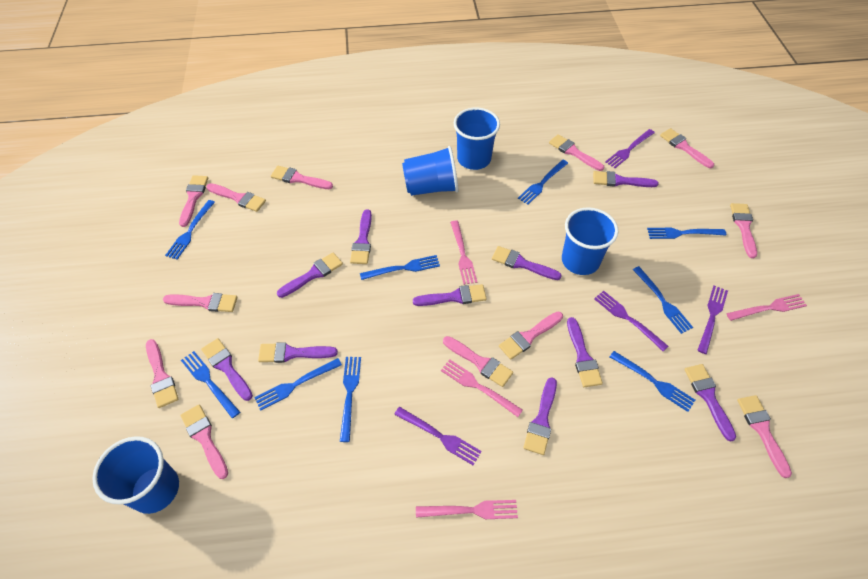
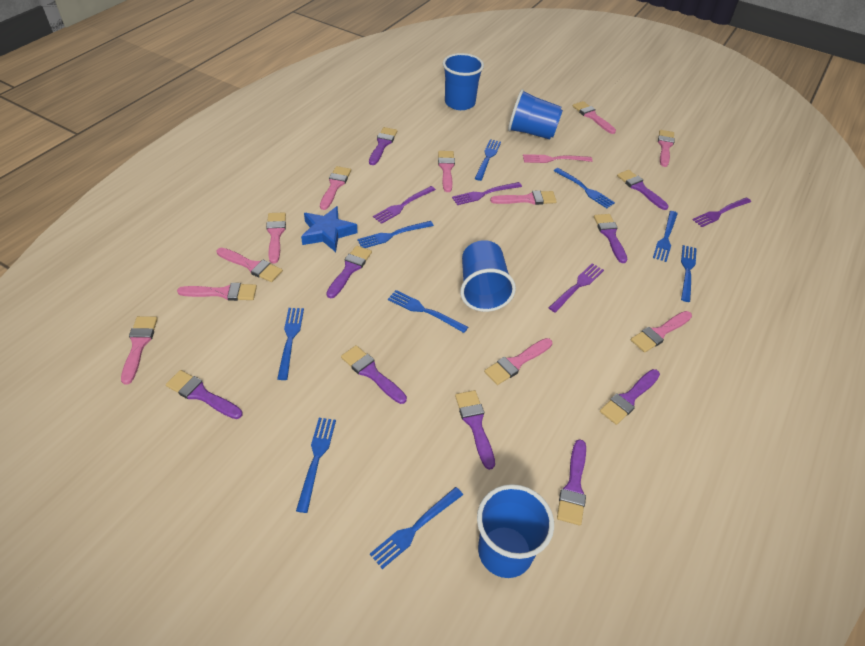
blue star: 0 -> 1
pink brush: 12 -> 11
pink fork: 4 -> 1
purple brush: 10 -> 9

